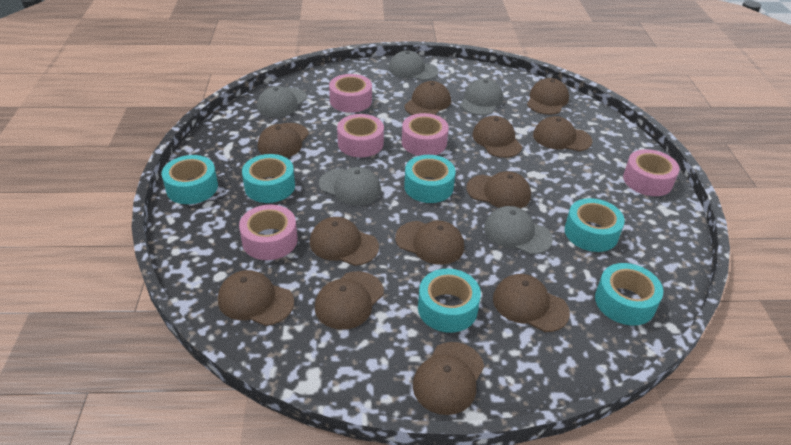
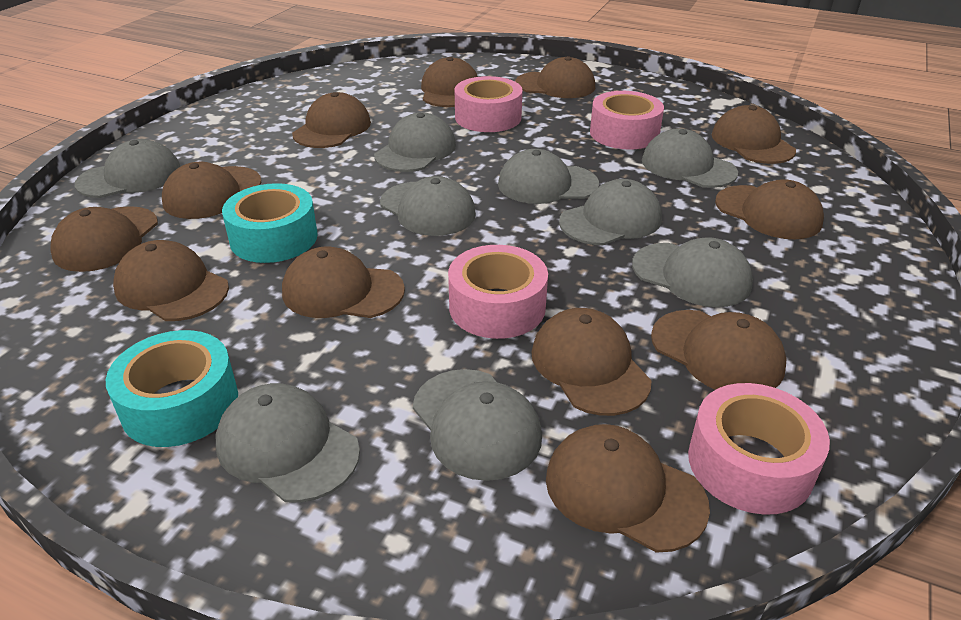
grey cap: 5 -> 9
pink tape: 5 -> 4
turquoise tape: 6 -> 2

